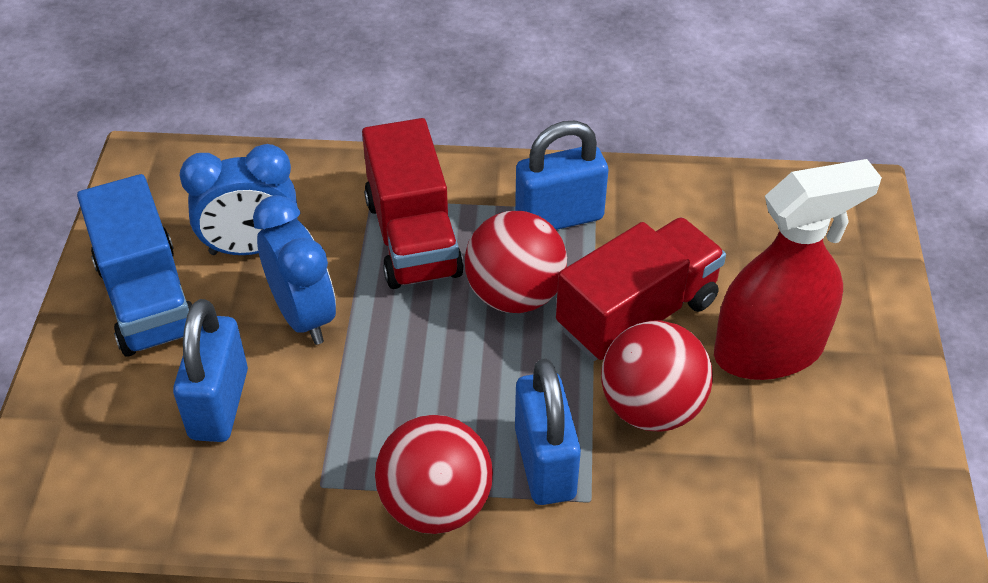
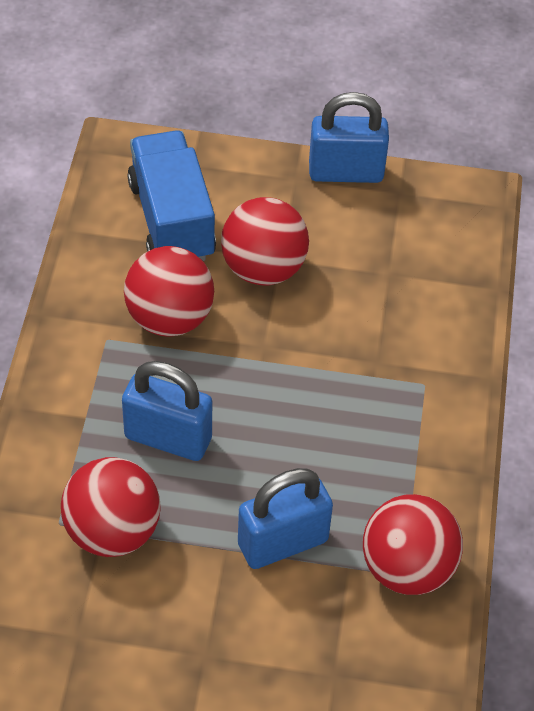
blue clock: 2 -> 0
red ball: 3 -> 4
red spray bottle: 1 -> 0
red truck: 2 -> 0

